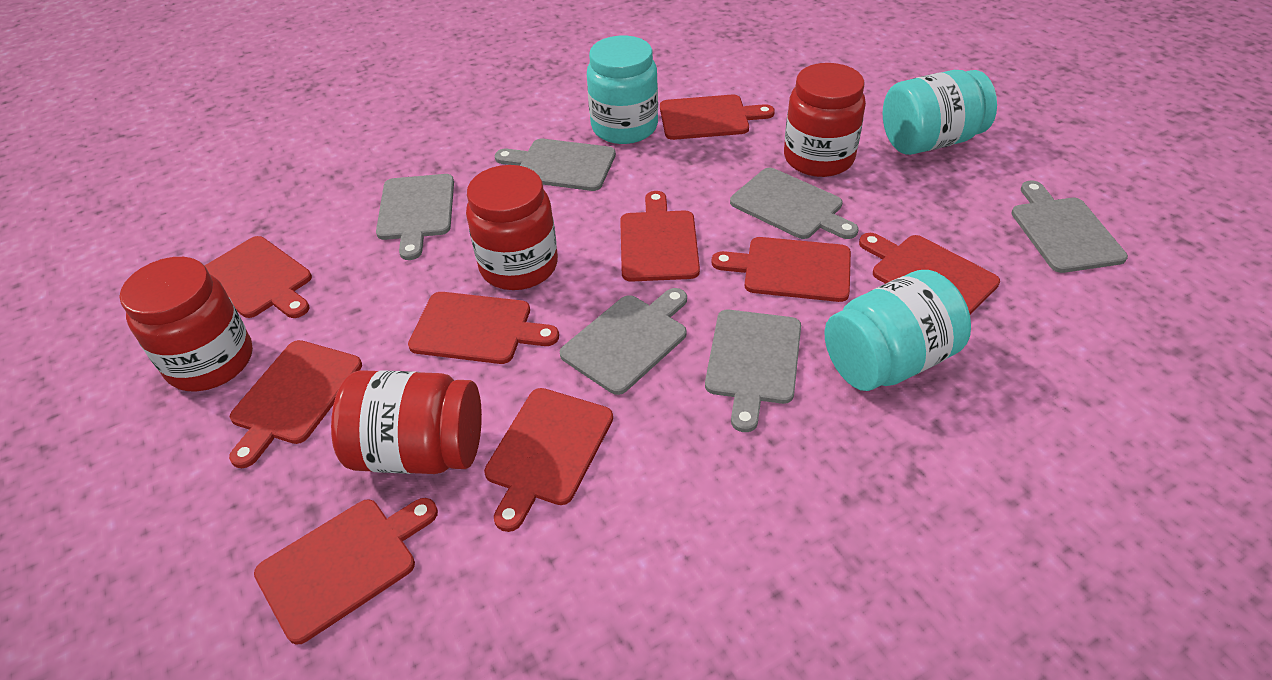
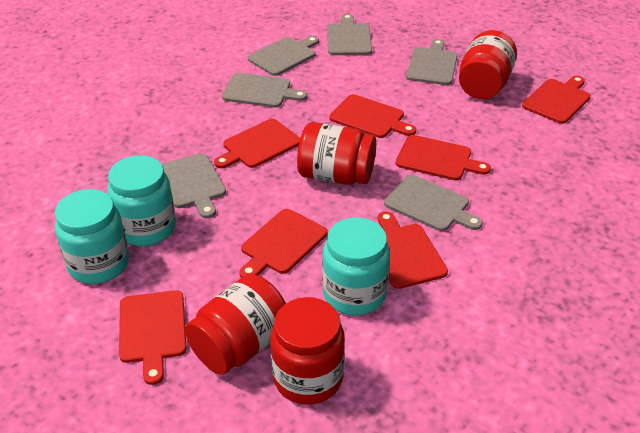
red cutting board: 9 -> 7

